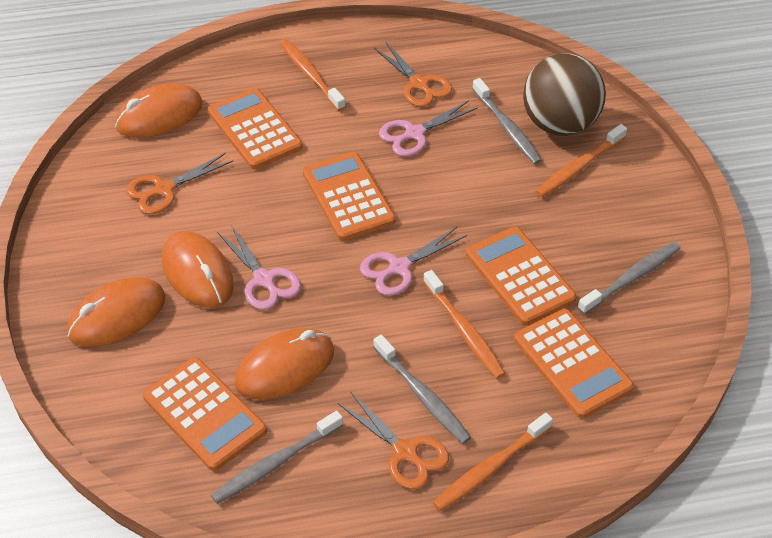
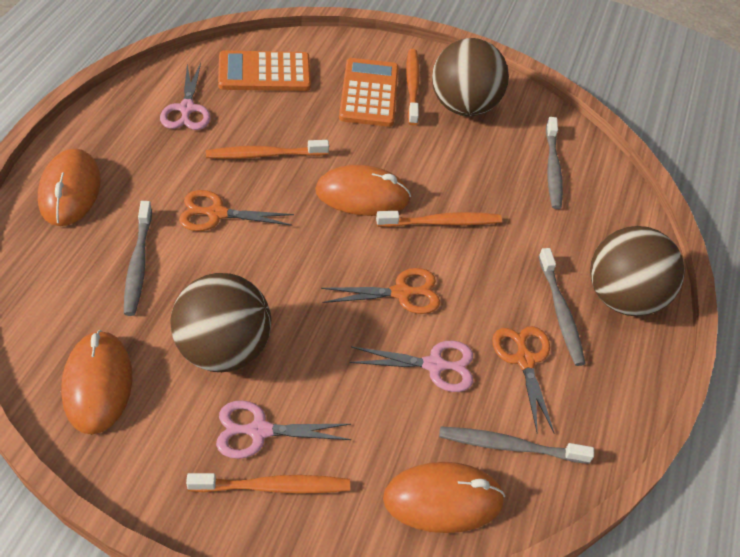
brown ball: 1 -> 3
orange calculator: 5 -> 2

